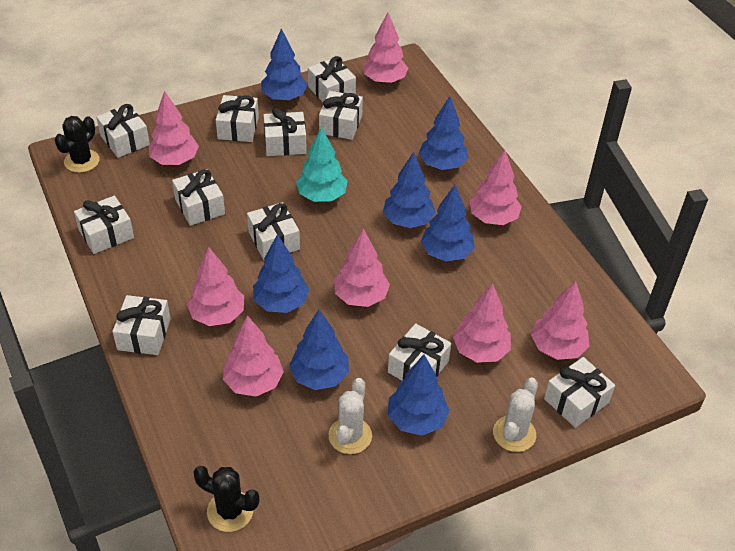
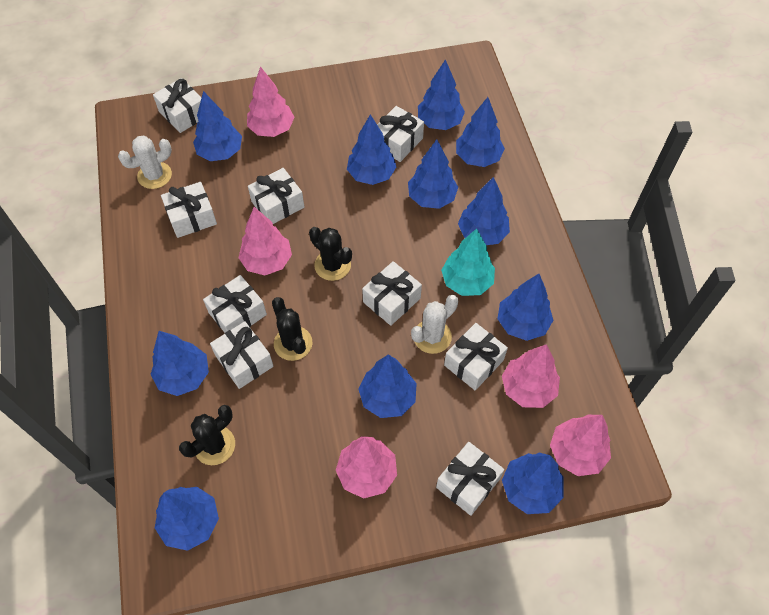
black cactus: 2 -> 3
blue tree: 7 -> 11
pink tree: 8 -> 5
white gift: 11 -> 9

